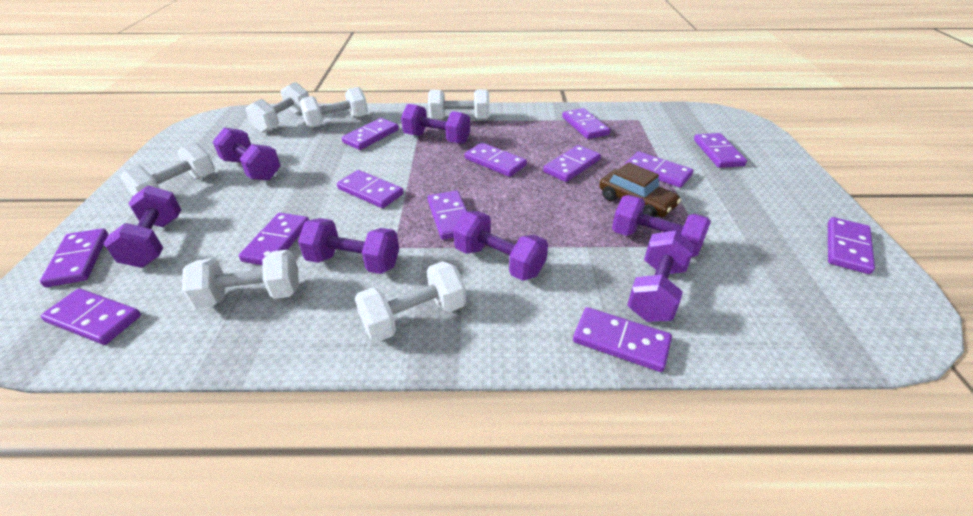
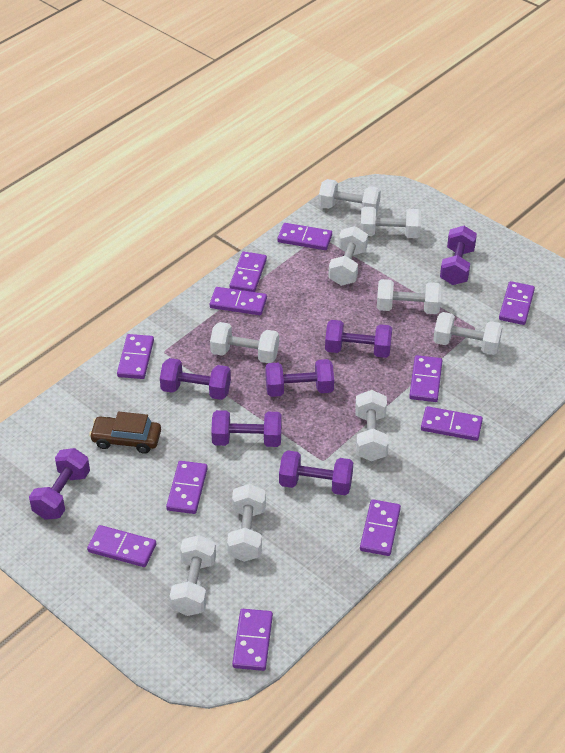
purple domino: 13 -> 11
white dumbbell: 6 -> 9

